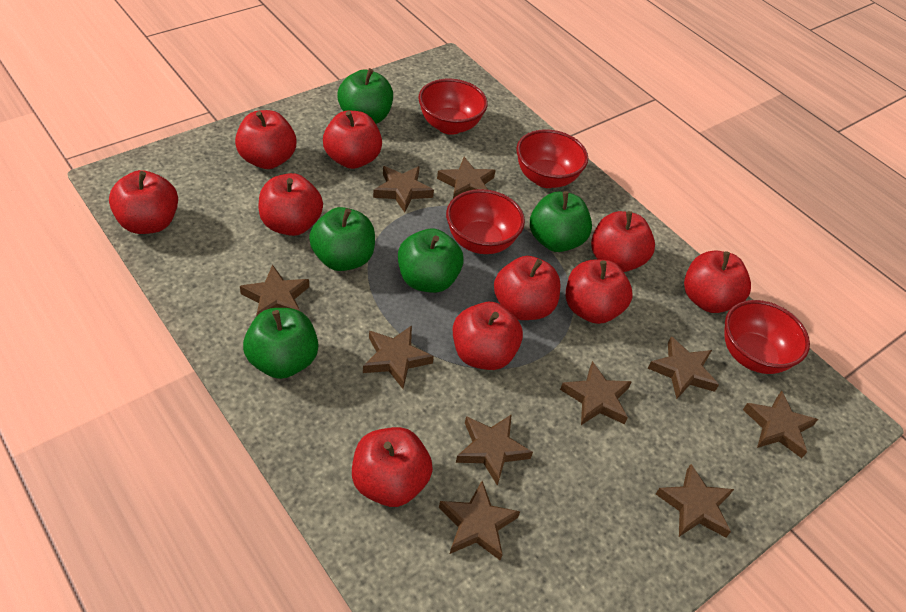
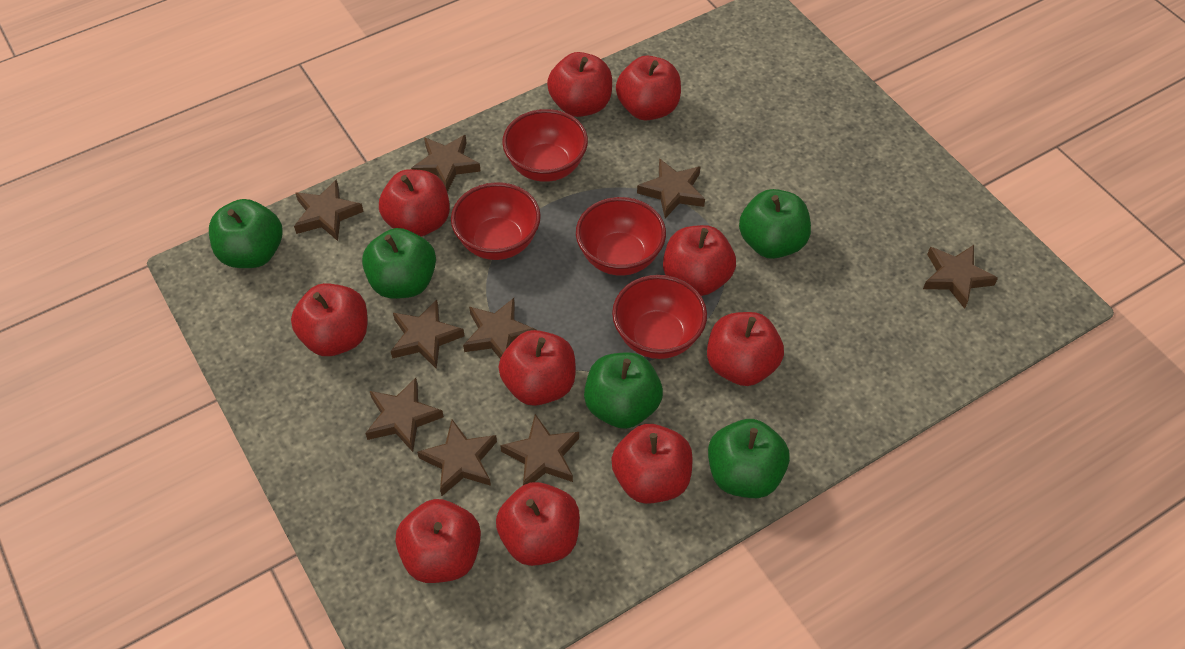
brown star: 10 -> 9

